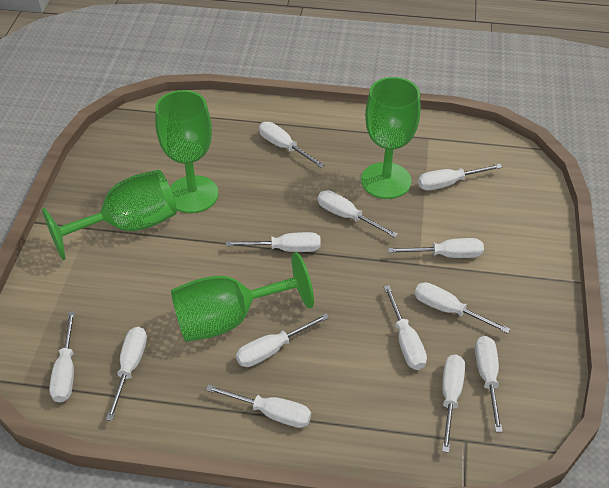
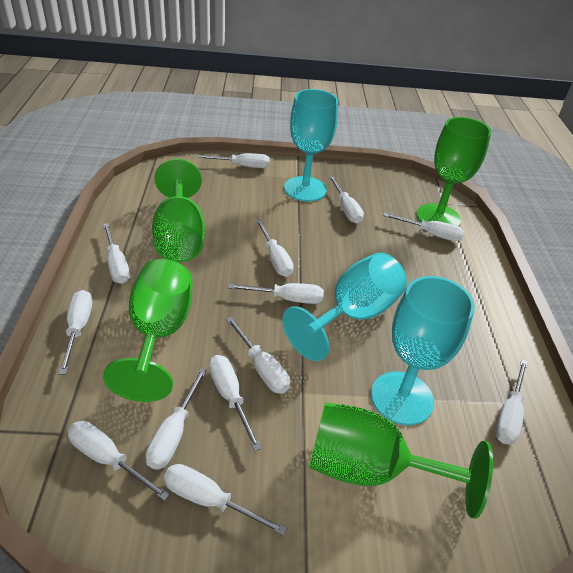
turquoise goblet: 0 -> 3

